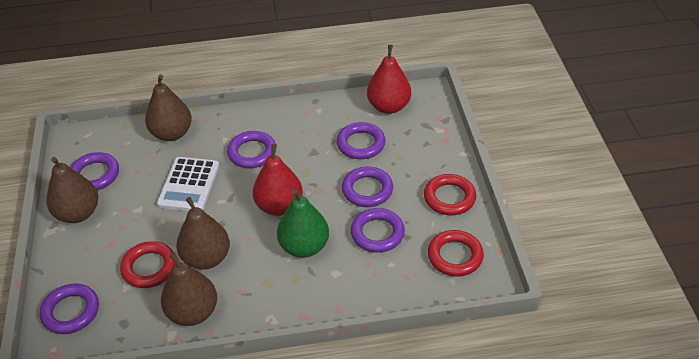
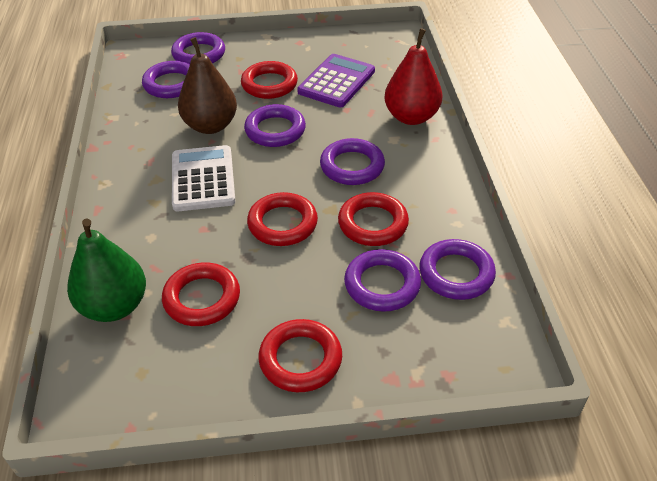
brown pear: 4 -> 1
purple calculator: 0 -> 1
red pear: 2 -> 1
red ring: 3 -> 5

